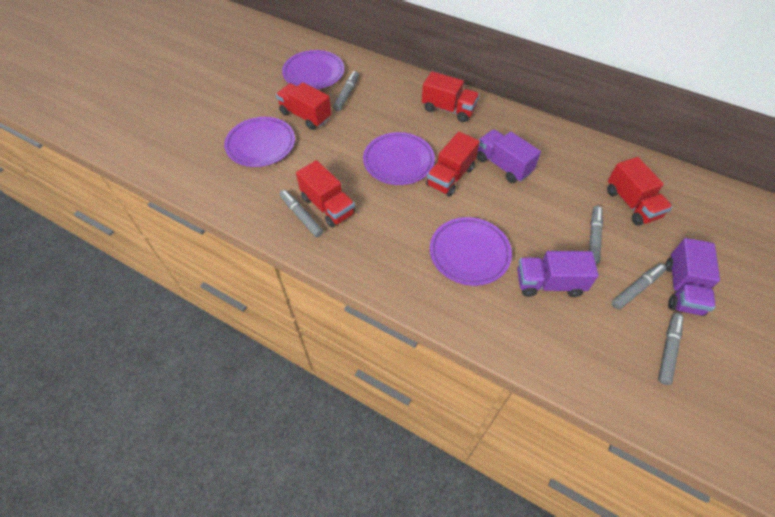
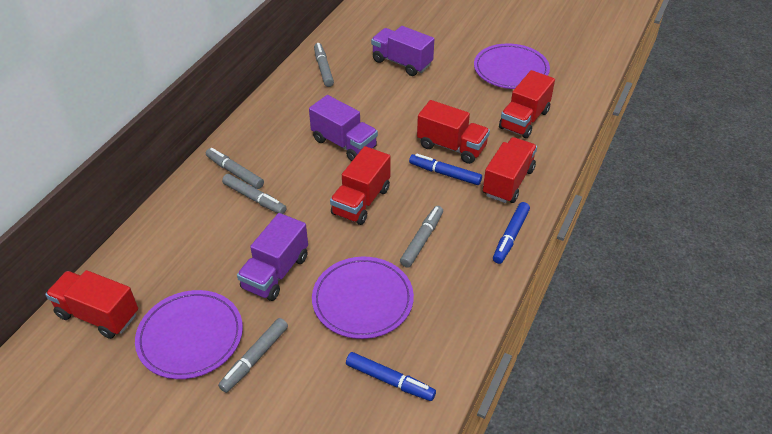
blue marker: 0 -> 3
purple plate: 4 -> 3

